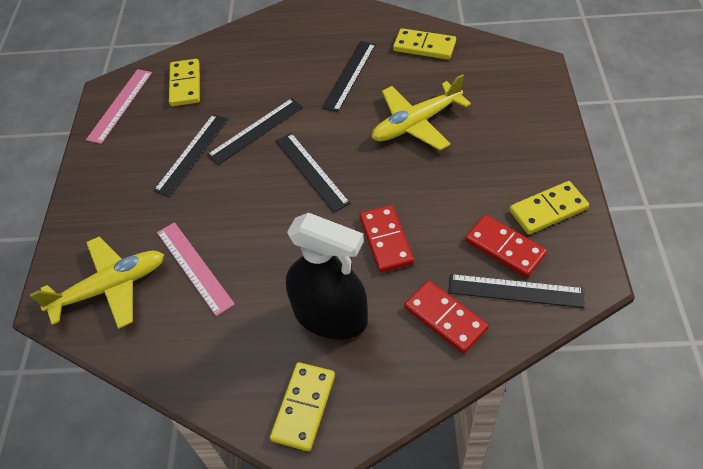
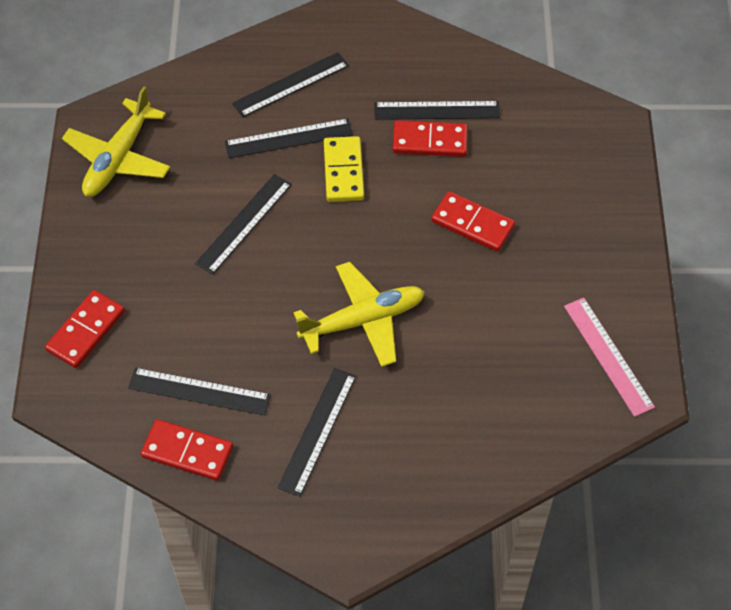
black ruler: 5 -> 6
black spray bottle: 1 -> 0
pink ruler: 2 -> 1
red domino: 3 -> 4
yellow domino: 4 -> 1

